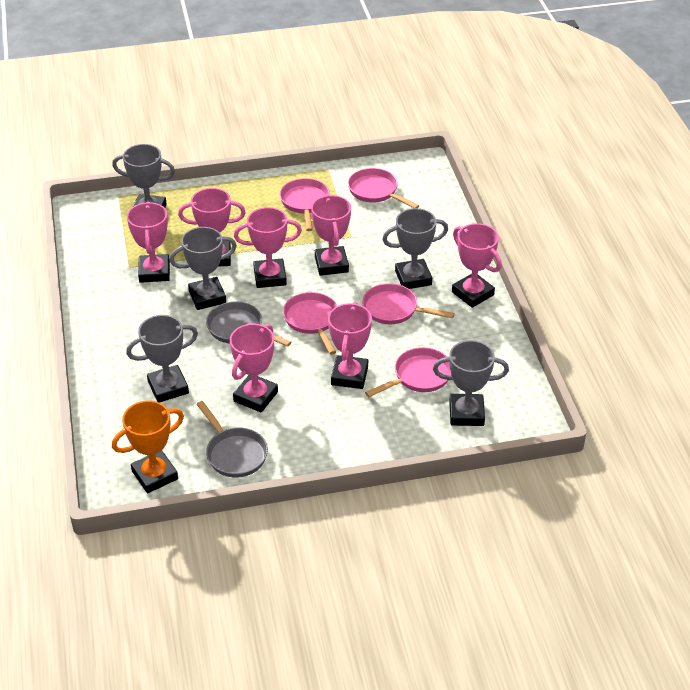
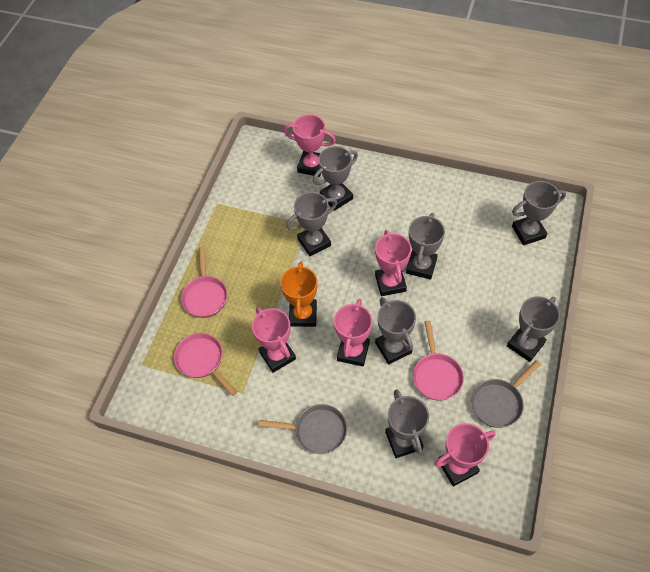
grey trophy: 5 -> 7
pink pan: 5 -> 3
pink trophy: 7 -> 5

